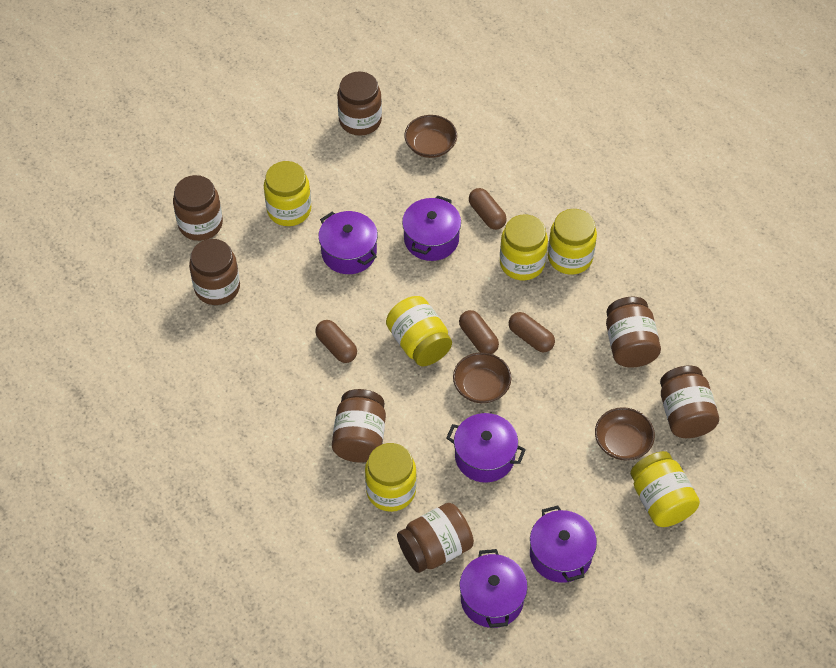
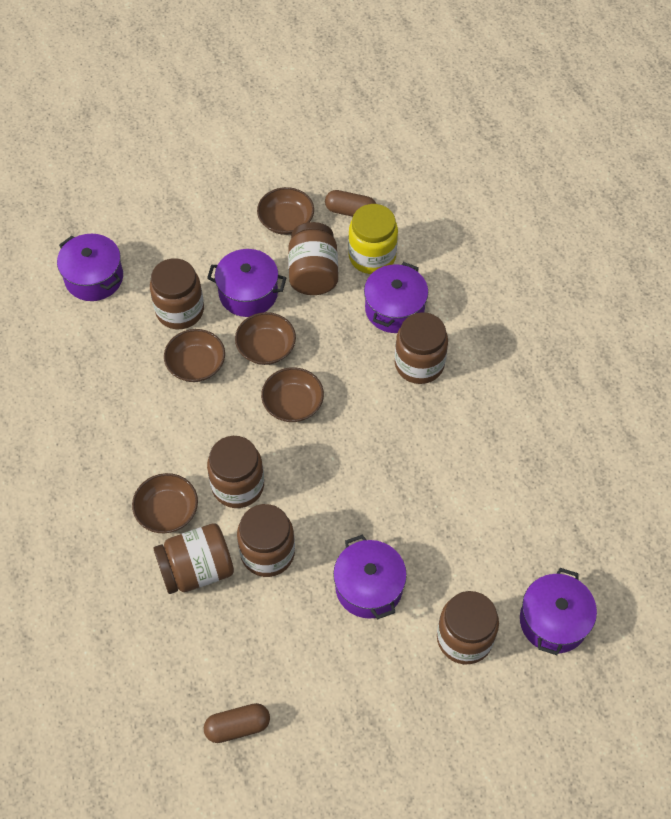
brown bowl: 3 -> 5
brown capsule: 4 -> 2
yellow jar: 6 -> 1

